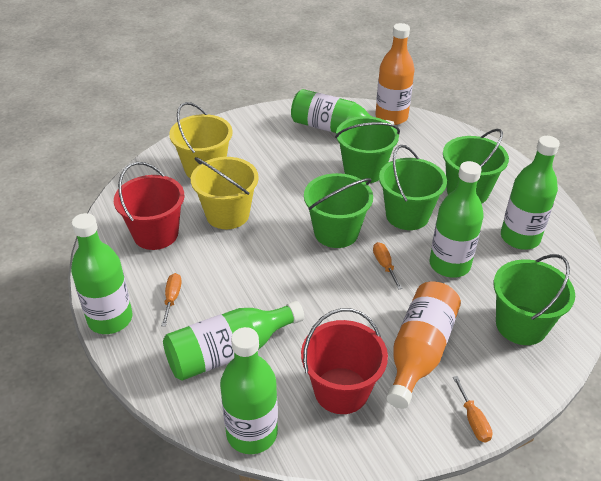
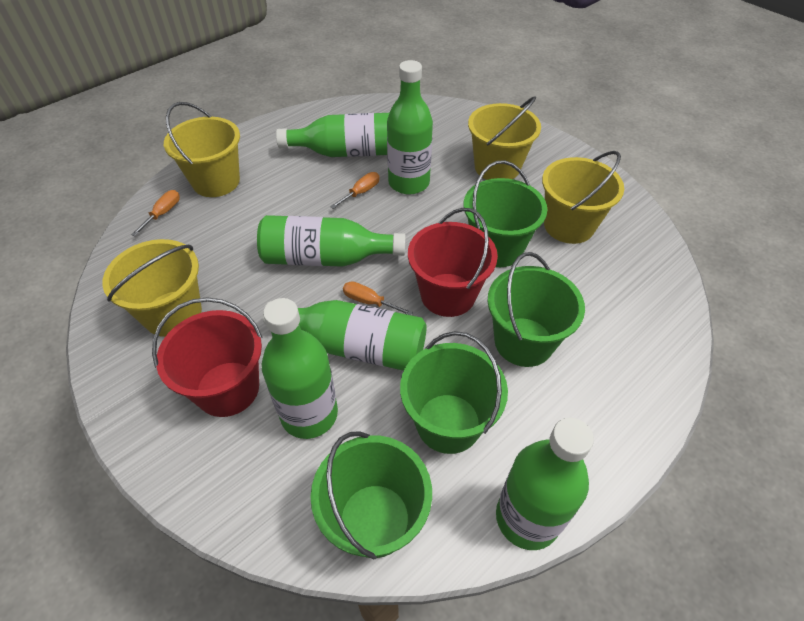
green bucket: 5 -> 4
orange bottle: 2 -> 0
yellow bucket: 2 -> 4

